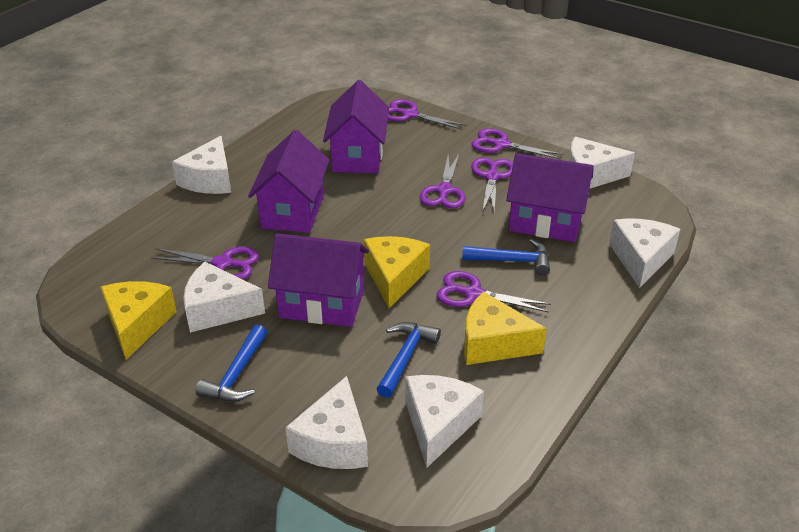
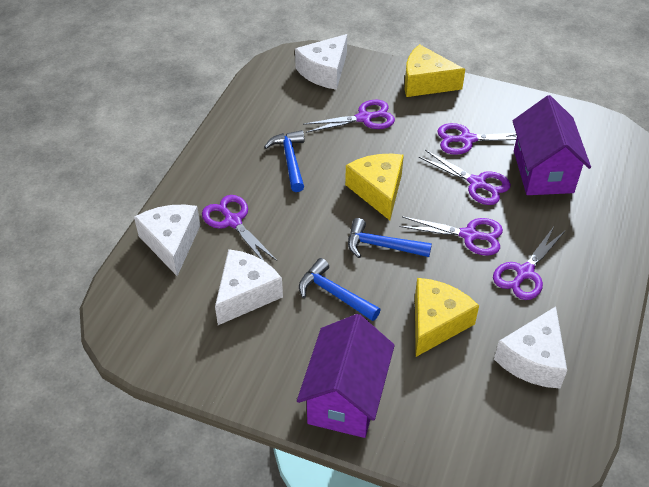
purple house: 4 -> 2
white cheese: 6 -> 4

